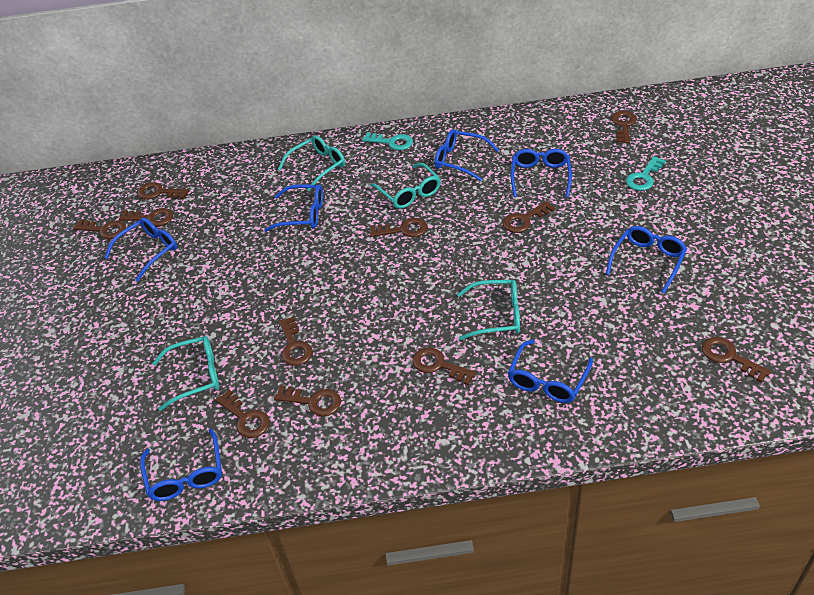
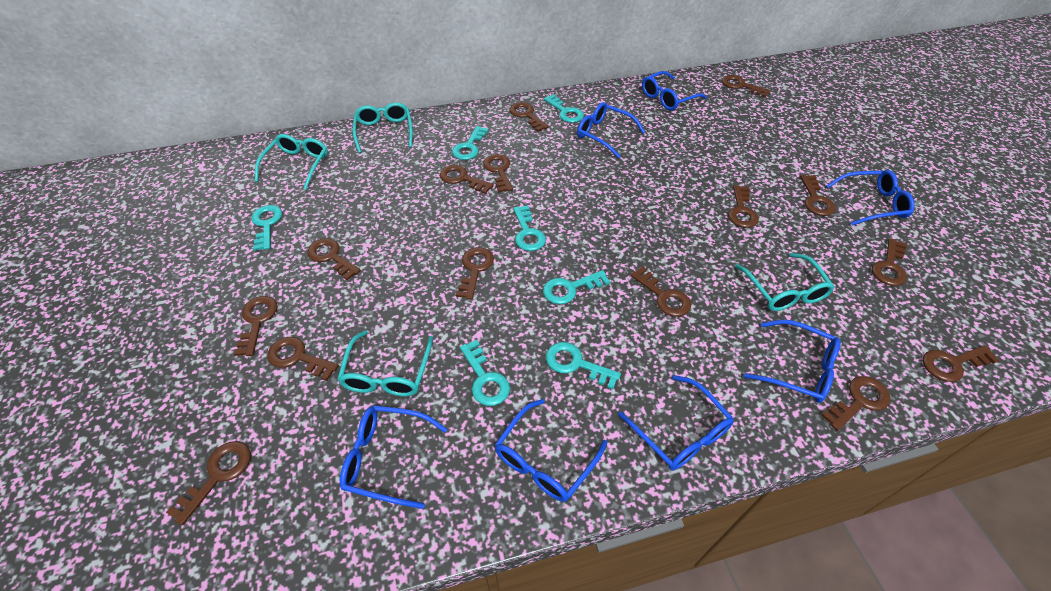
brown key: 11 -> 15
turquoise key: 2 -> 7

